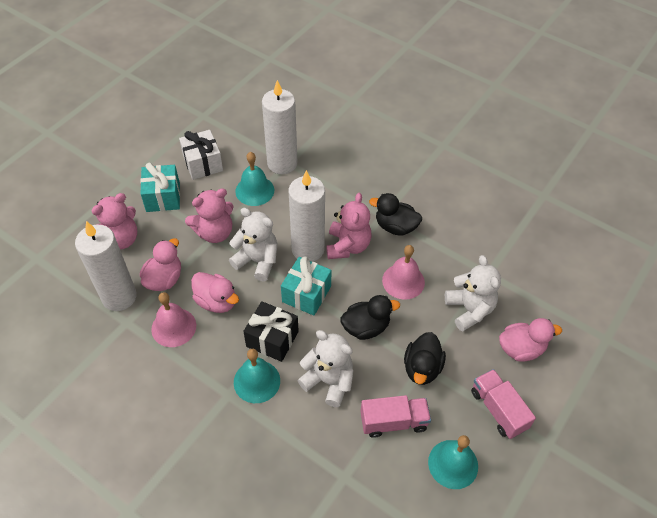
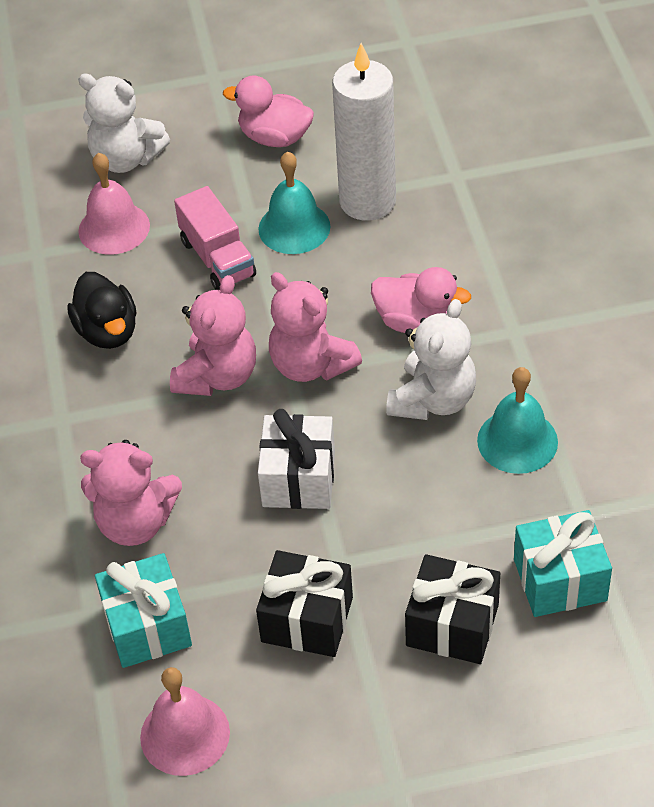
black duck: 3 -> 1
black gift: 1 -> 2
pink duck: 3 -> 2
pink truck: 2 -> 1
turquoise bell: 3 -> 2
white candle: 3 -> 1
white teddy bear: 3 -> 2

